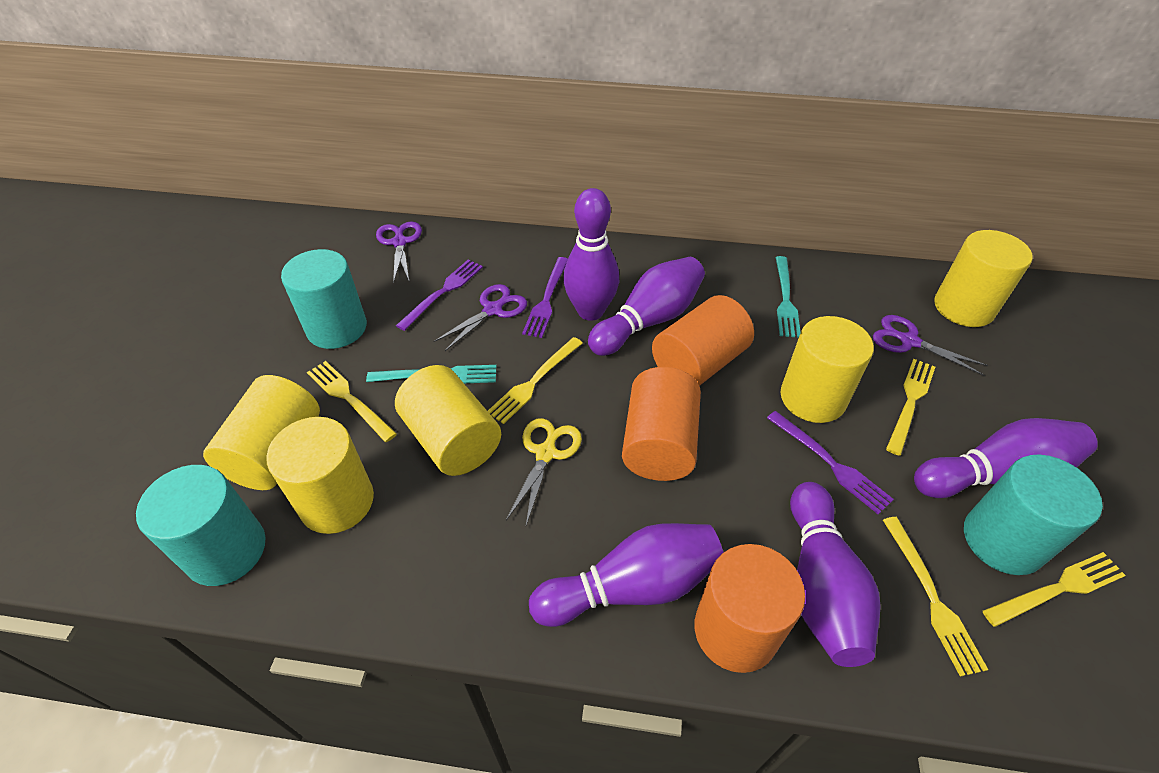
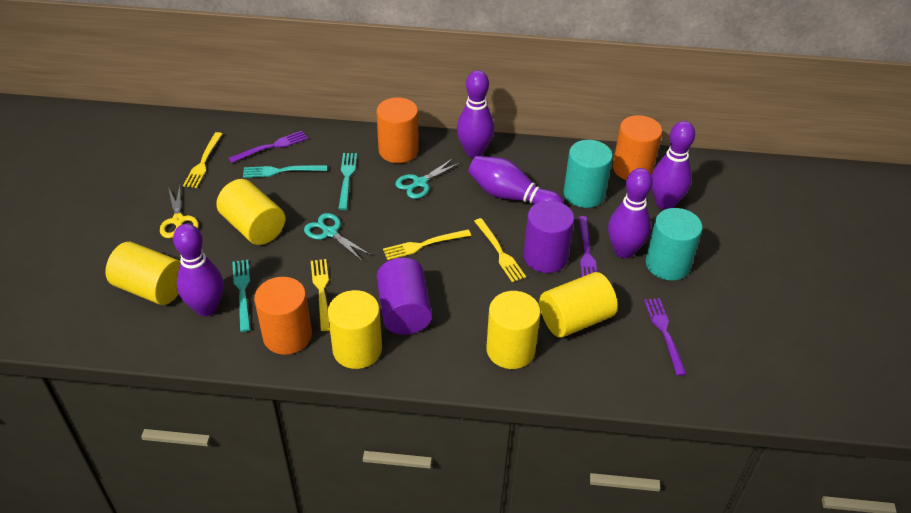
purple cylinder: 0 -> 2
purple scissors: 3 -> 0
turquoise cylinder: 3 -> 2
turquoise fork: 2 -> 3
turquoise scissors: 0 -> 2
yellow fork: 5 -> 4

